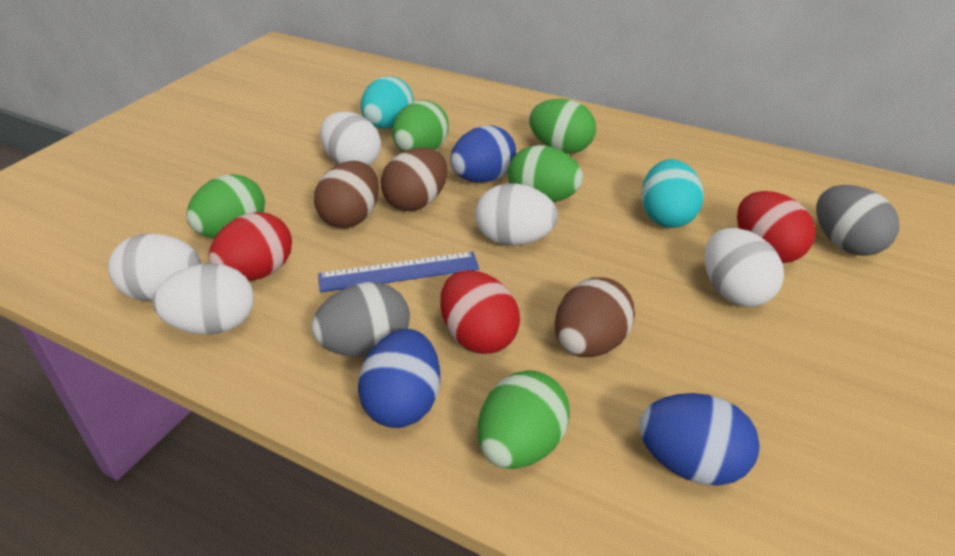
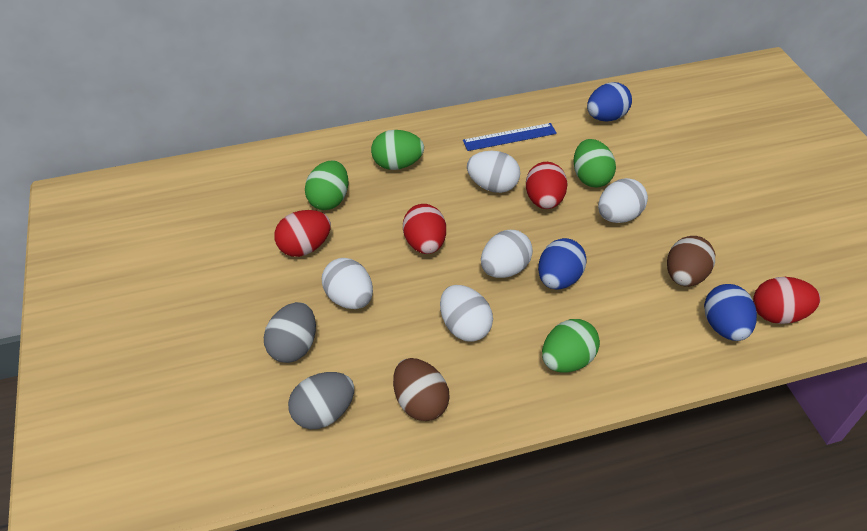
brown egg: 3 -> 2
green egg: 5 -> 4
red egg: 3 -> 4
turquoise egg: 2 -> 0

